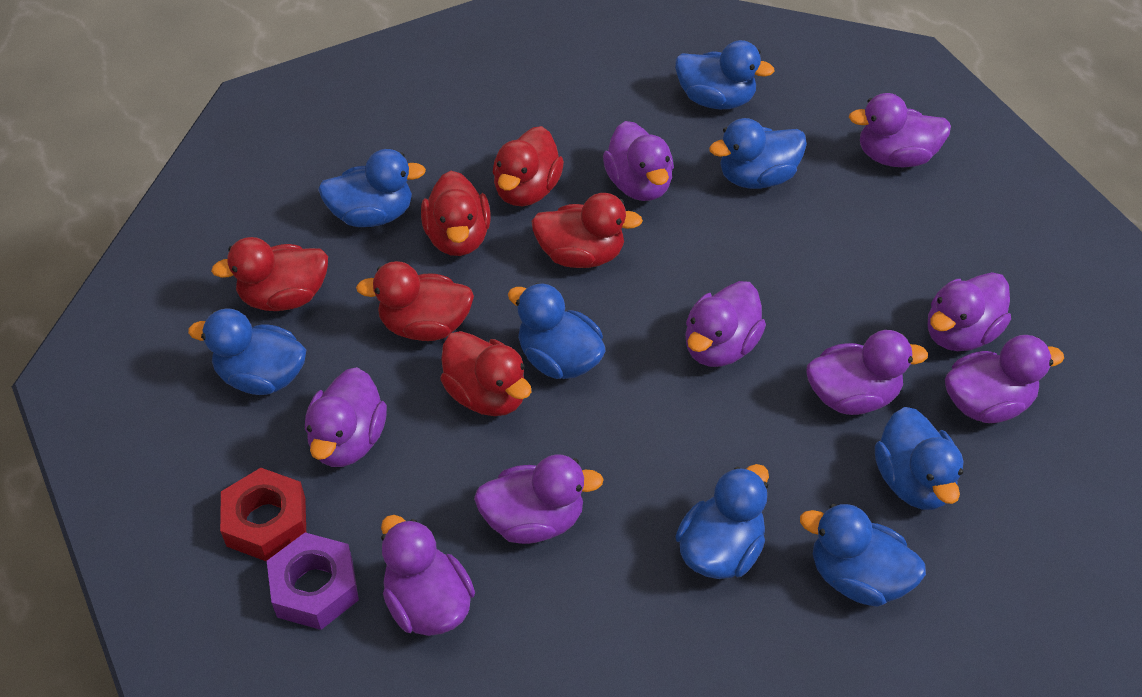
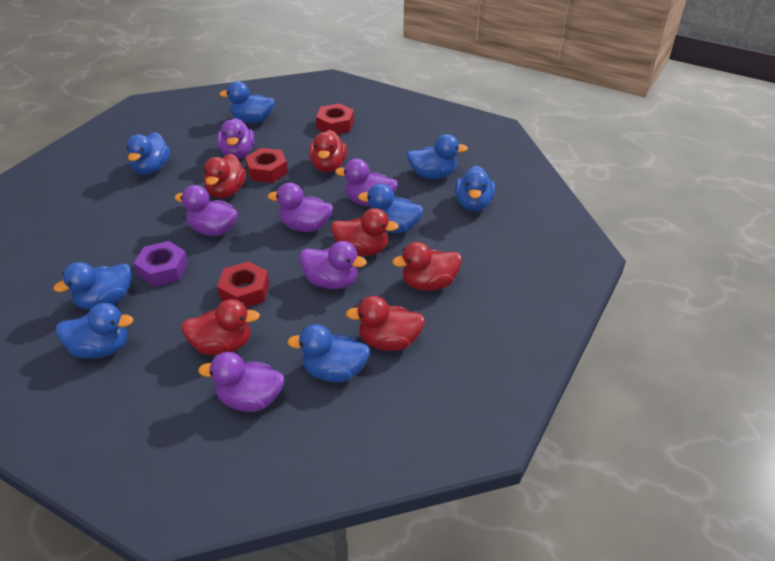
purple duck: 9 -> 6
red nut: 1 -> 3

